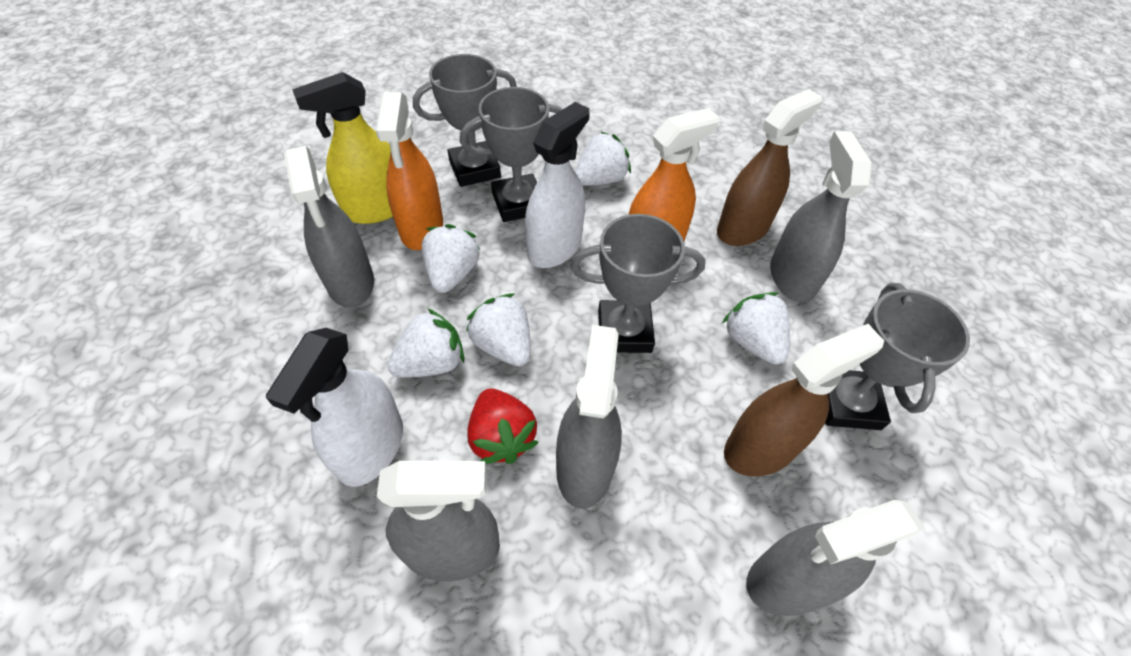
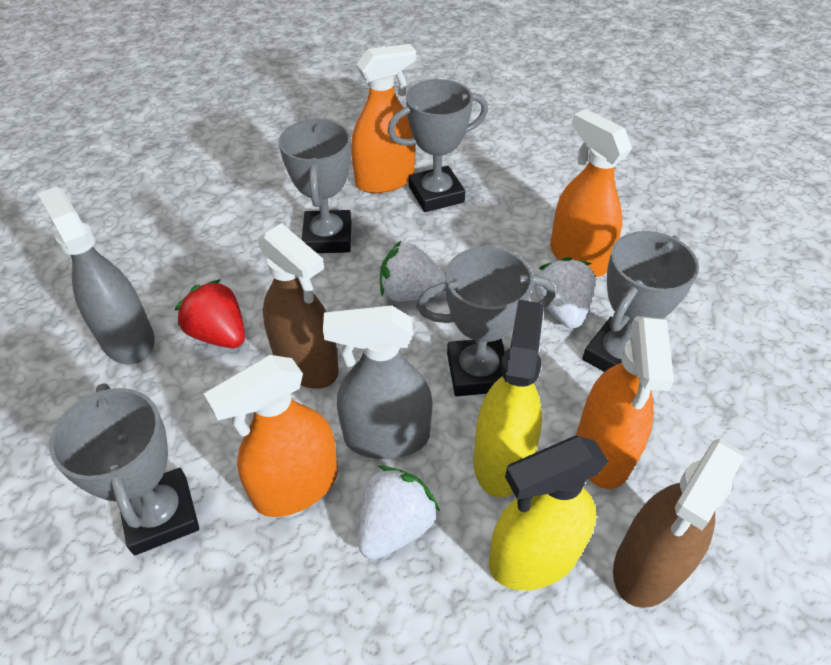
grey spray bottle: 5 -> 2
grey trophy: 4 -> 5
orange spray bottle: 2 -> 4
white spray bottle: 2 -> 0
white strawberry: 5 -> 3
yellow spray bottle: 1 -> 2

